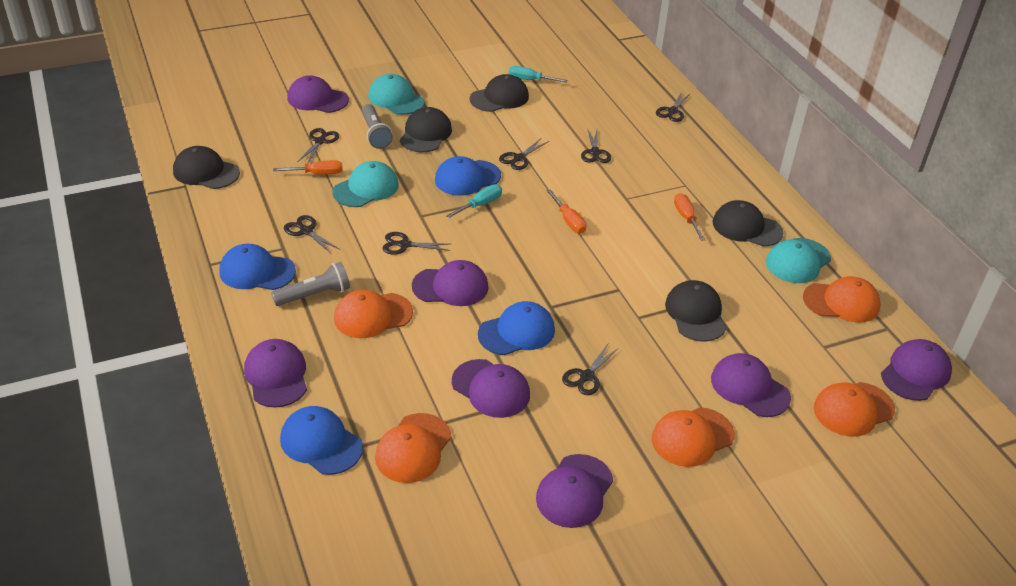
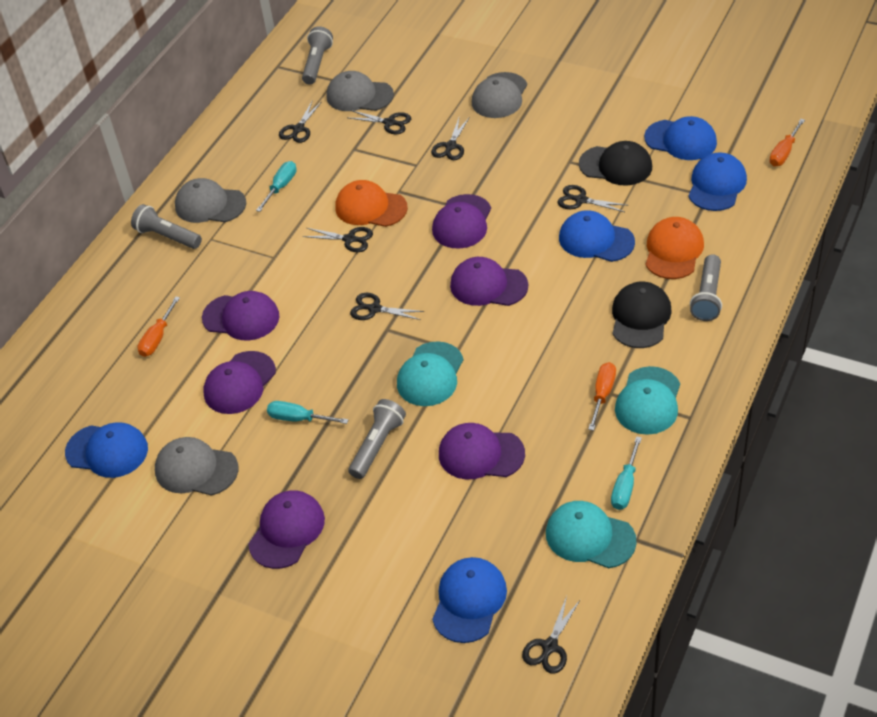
black cap: 5 -> 2
blue cap: 4 -> 5
grey cap: 0 -> 4
grey flashlight: 2 -> 4
orange cap: 5 -> 2
purple cap: 7 -> 6
turquoise screwdriver: 2 -> 3

